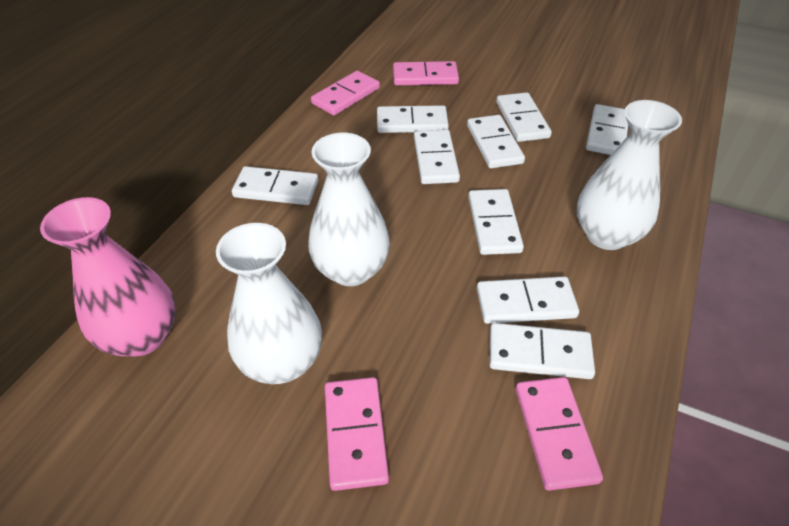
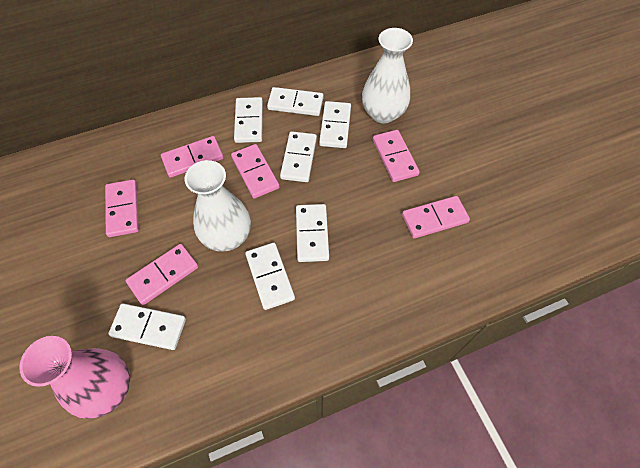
pink domino: 4 -> 6
white domino: 9 -> 7
white vase: 3 -> 2

